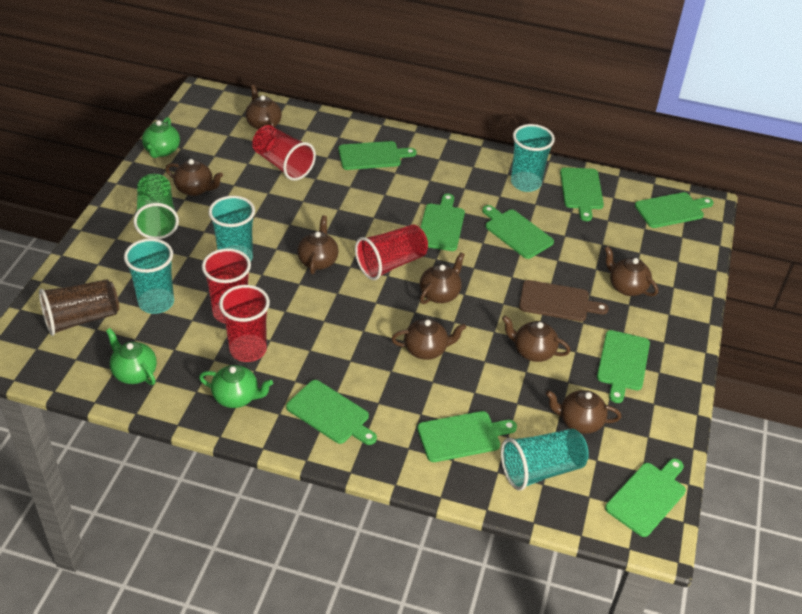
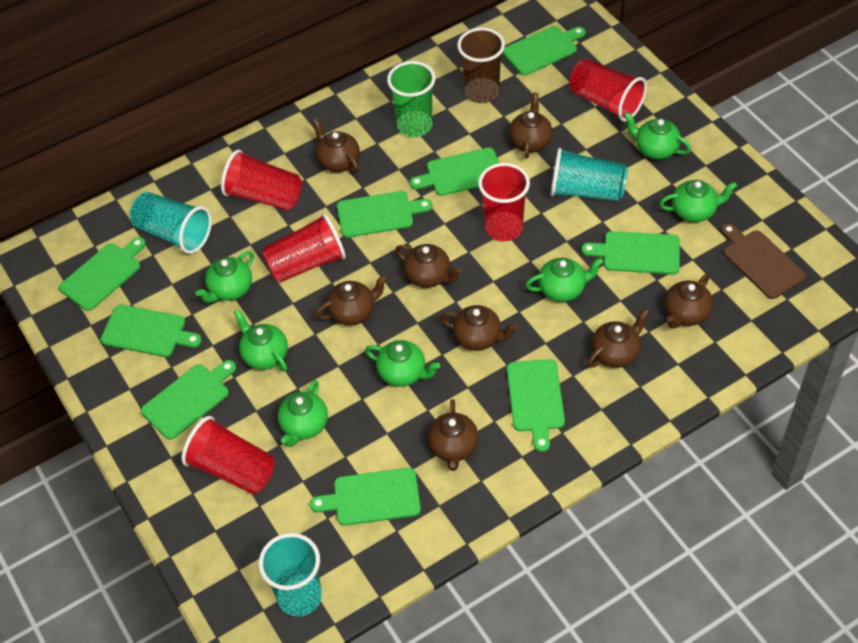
green teapot: 3 -> 7
red cup: 4 -> 5
turquoise cup: 4 -> 3

